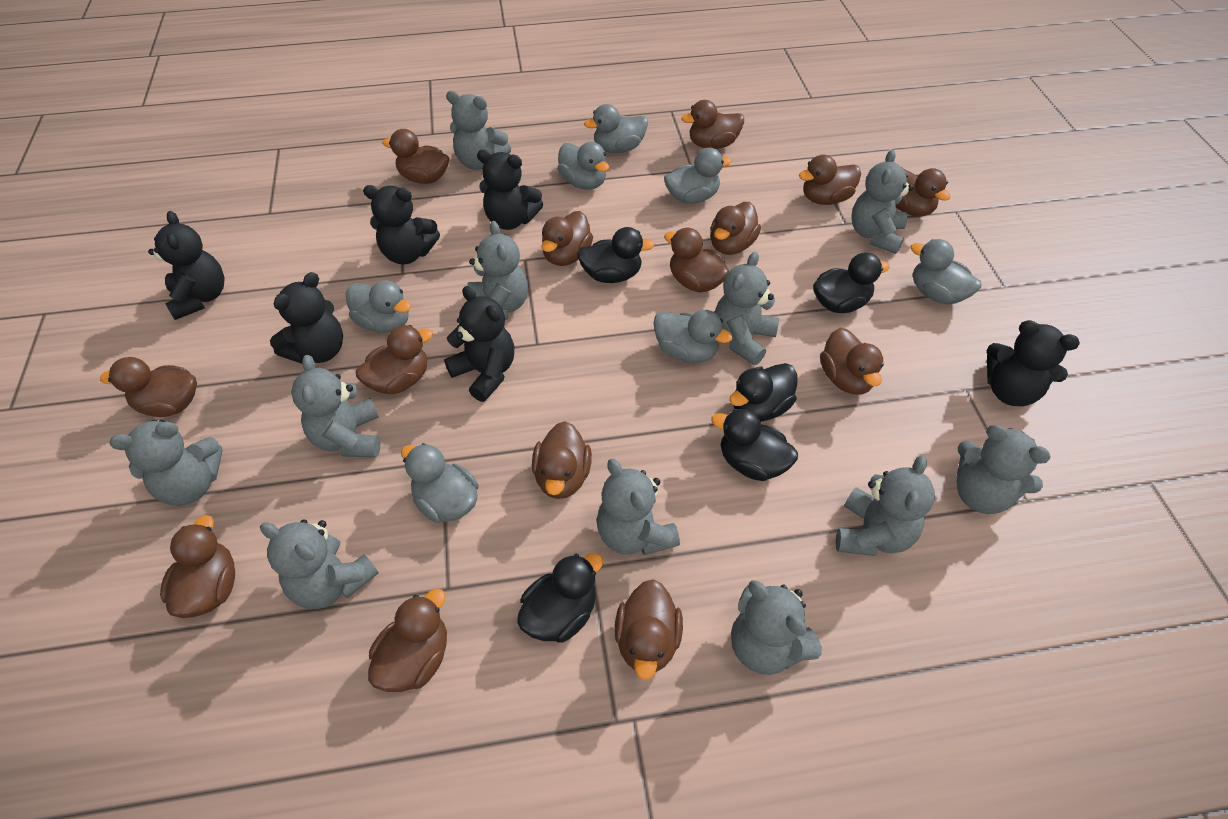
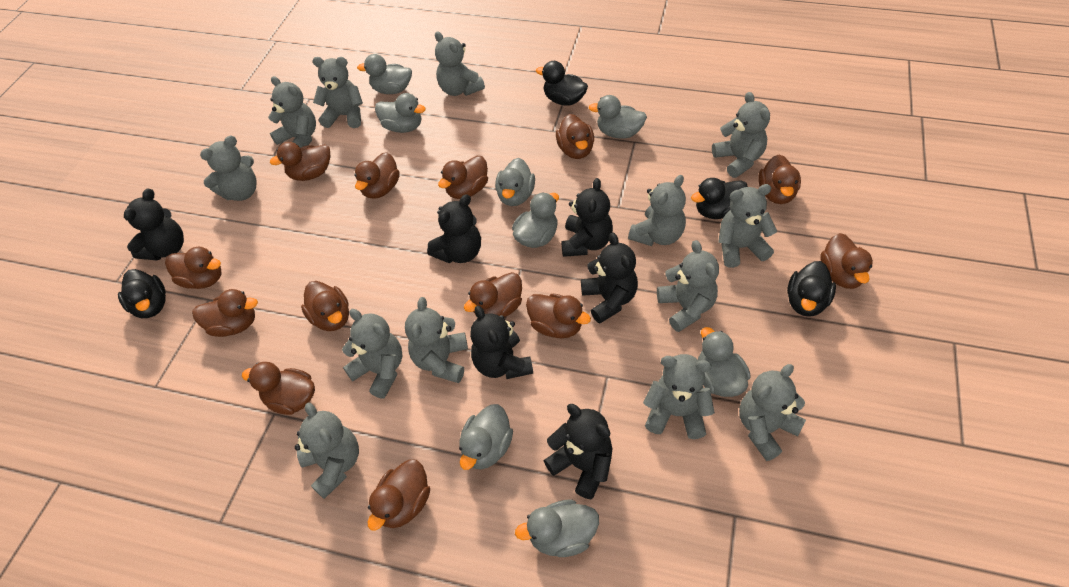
black duck: 5 -> 4
brown duck: 14 -> 13
grey duck: 7 -> 8
grey teddy bear: 11 -> 13

